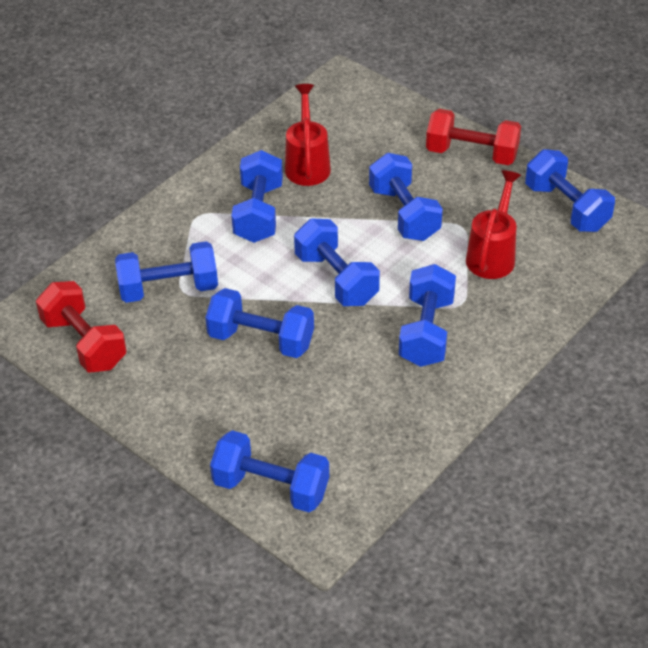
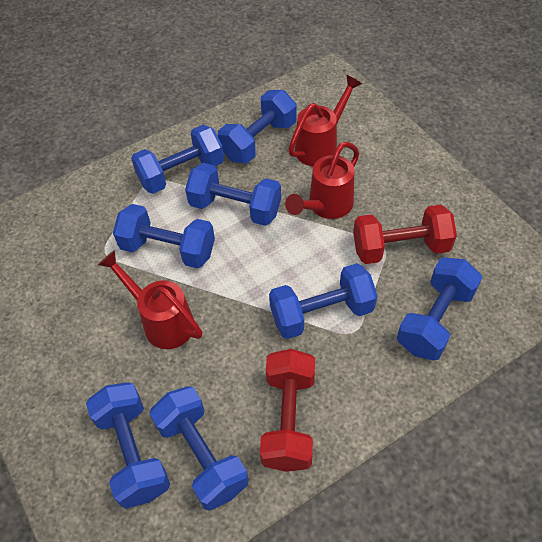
red watering can: 2 -> 3

